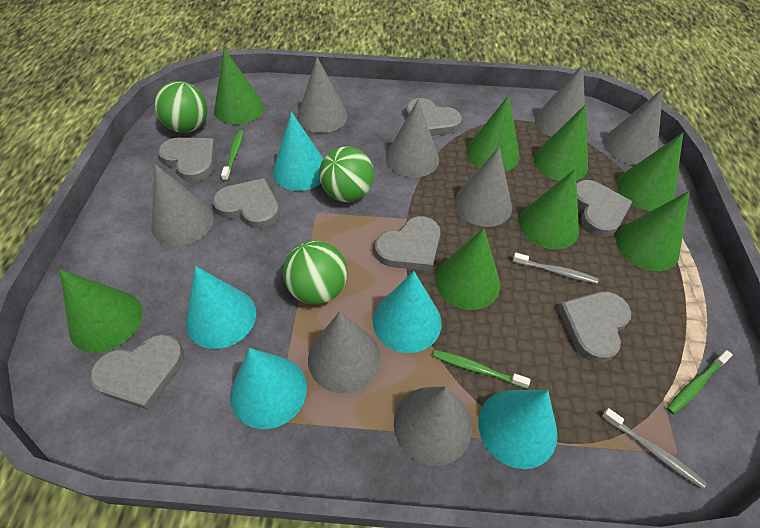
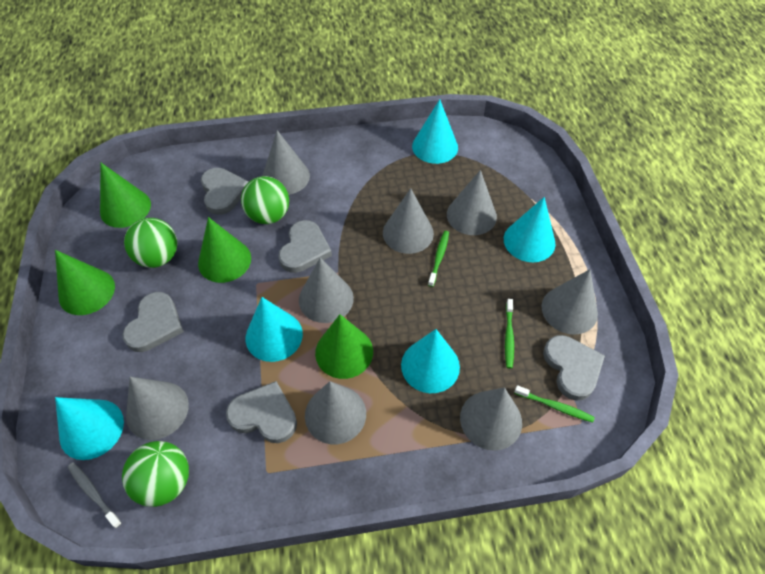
green cone: 8 -> 4
grey heart: 7 -> 5
grey toothbrush: 2 -> 1

